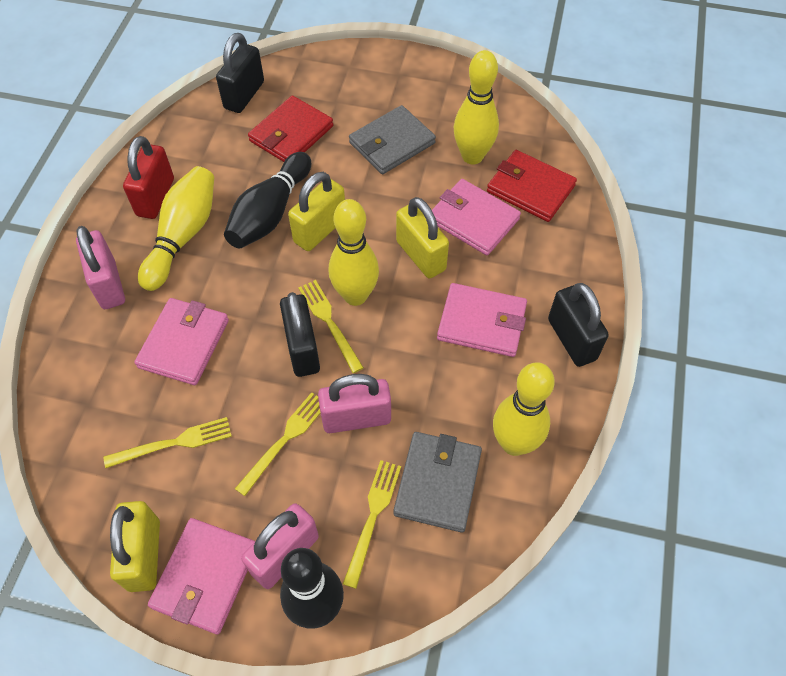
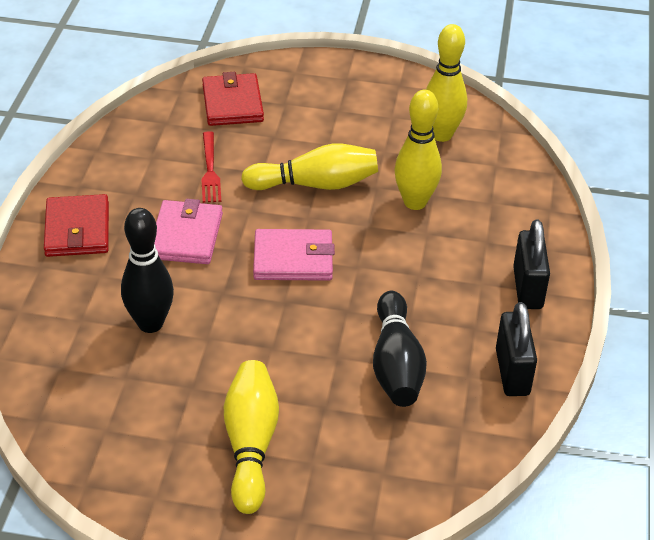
black padlock: 3 -> 2
grey wallet: 2 -> 0
pink padlock: 3 -> 0
pink wallet: 4 -> 2
red fork: 0 -> 1
red padlock: 1 -> 0
yellow fork: 4 -> 0
yellow padlock: 3 -> 0

